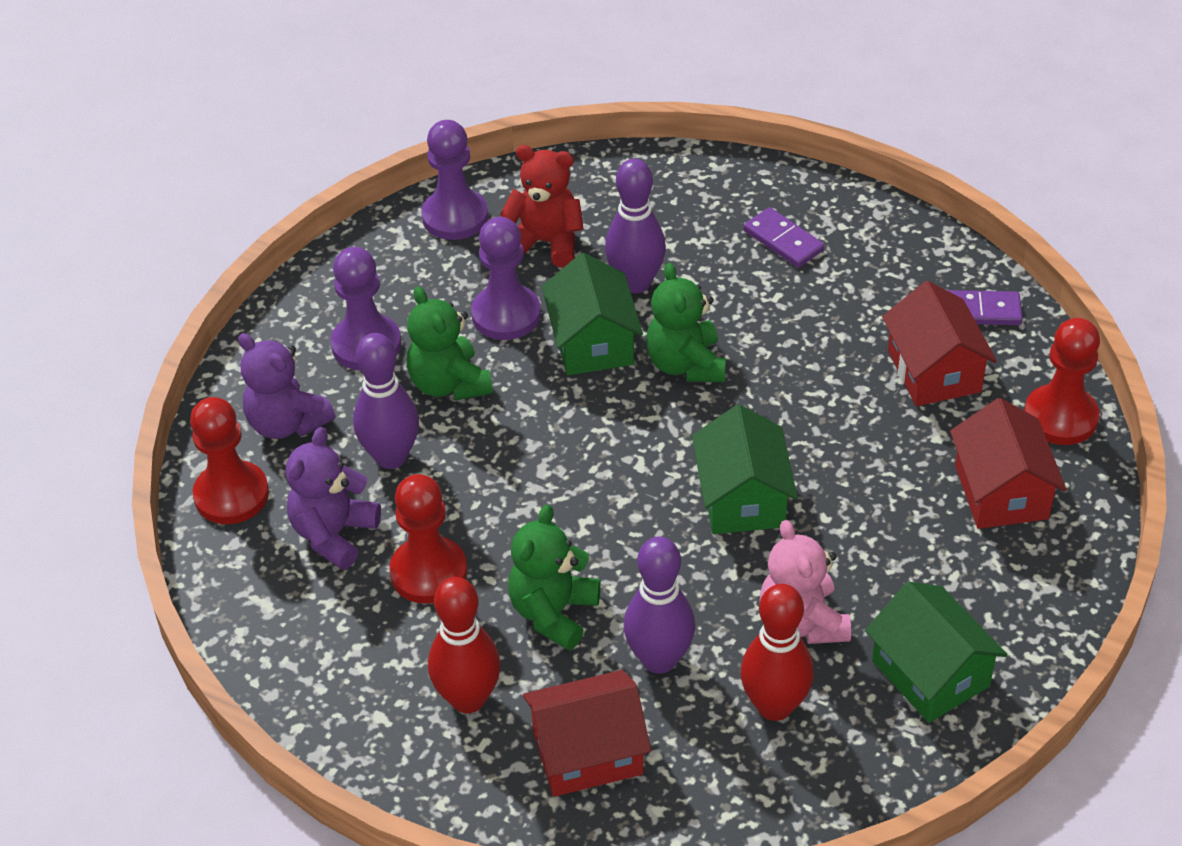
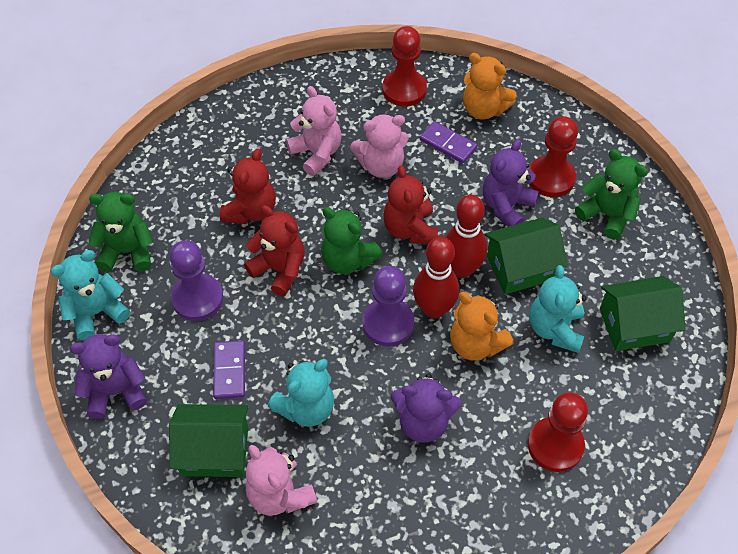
orange teddy bear: 0 -> 2
pink teddy bear: 1 -> 3
purple bowling pin: 3 -> 0
purple pawn: 3 -> 2
purple teddy bear: 2 -> 3
red house: 3 -> 0
red teddy bear: 1 -> 3
turquoise teddy bear: 0 -> 3

